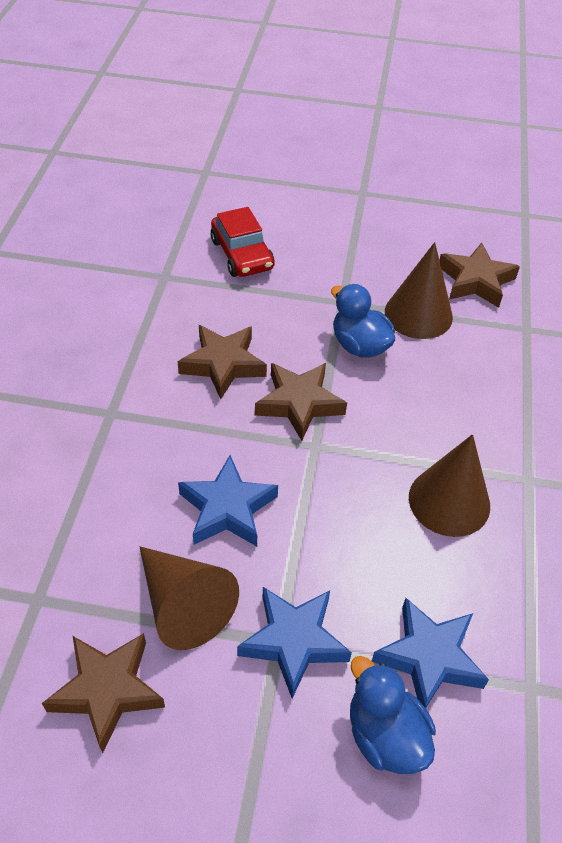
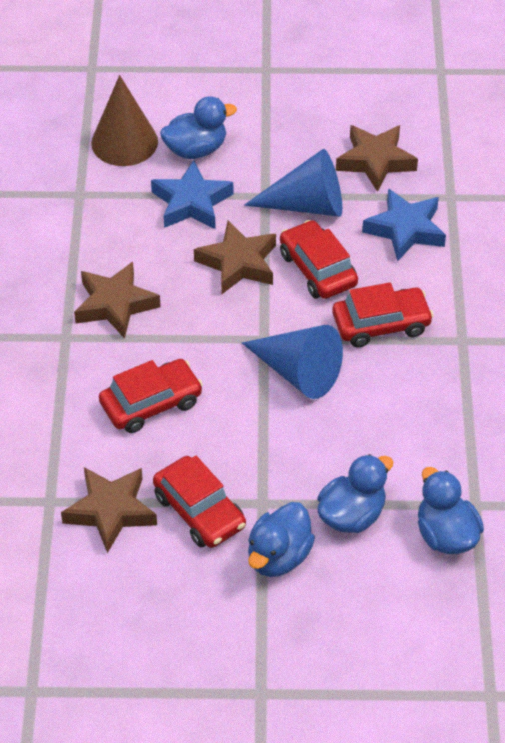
blue cone: 0 -> 2
blue duck: 2 -> 4
blue star: 3 -> 2
brown cone: 3 -> 1
red car: 1 -> 4

